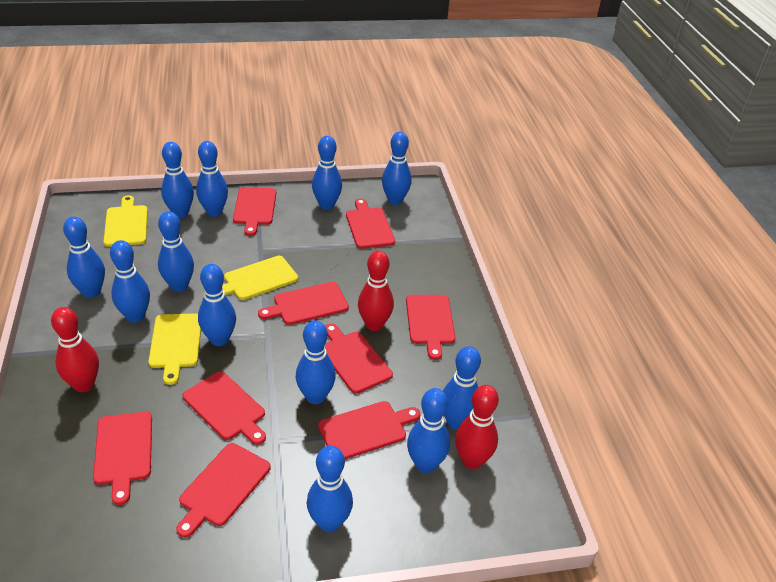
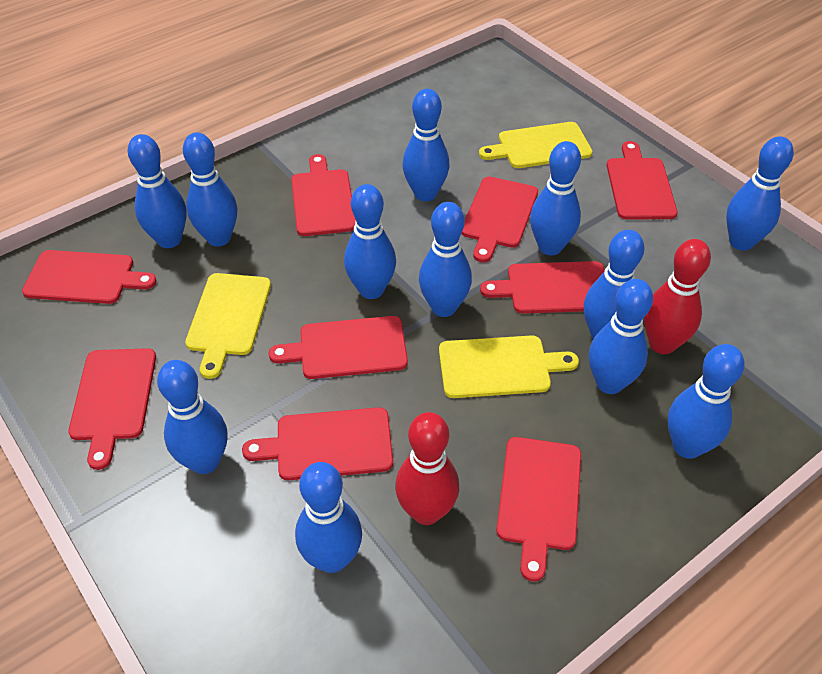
red bowling pin: 3 -> 2

